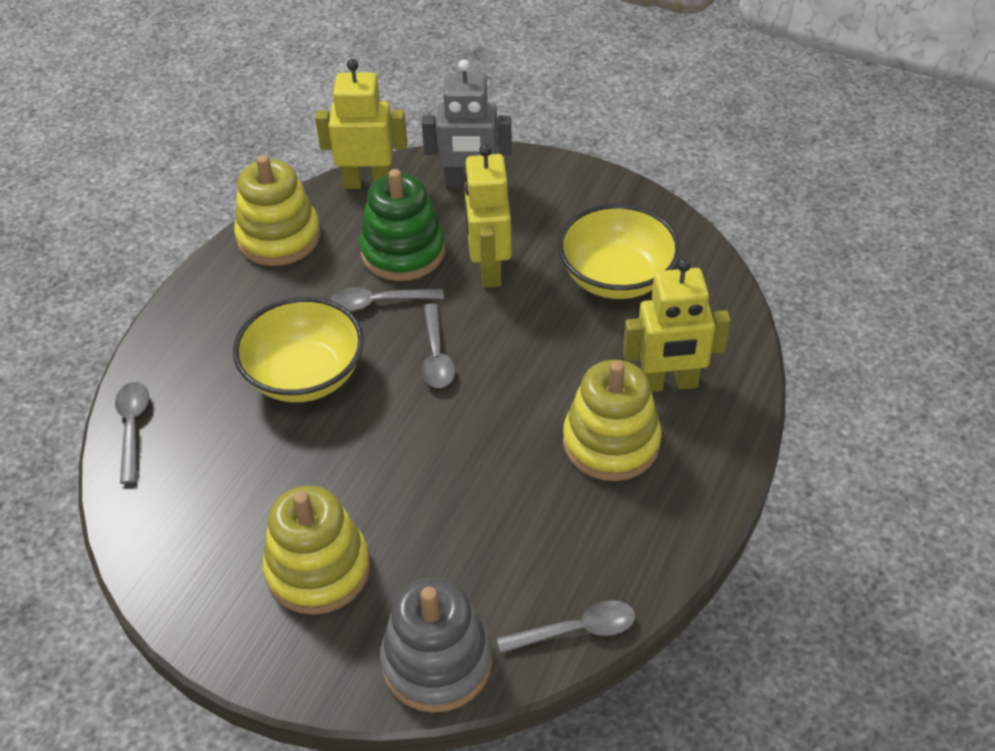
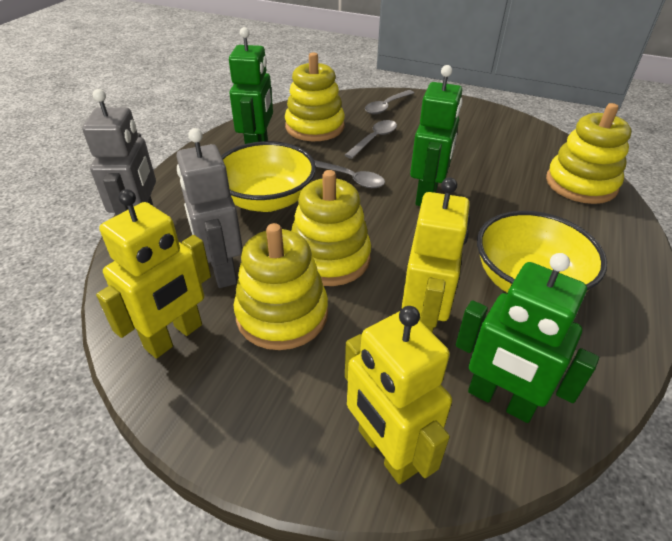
green robot: 0 -> 3
green stacking toy: 1 -> 0
grey robot: 1 -> 2
grey spoon: 4 -> 3
grey stacking toy: 1 -> 0
yellow stacking toy: 3 -> 4

